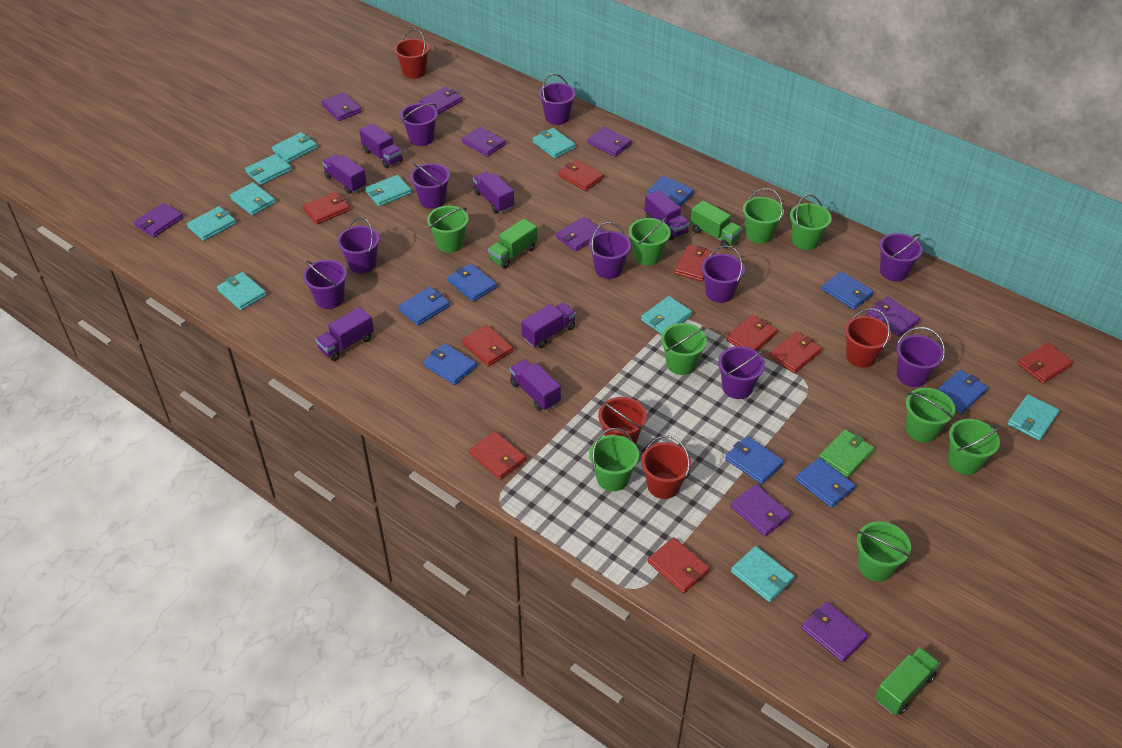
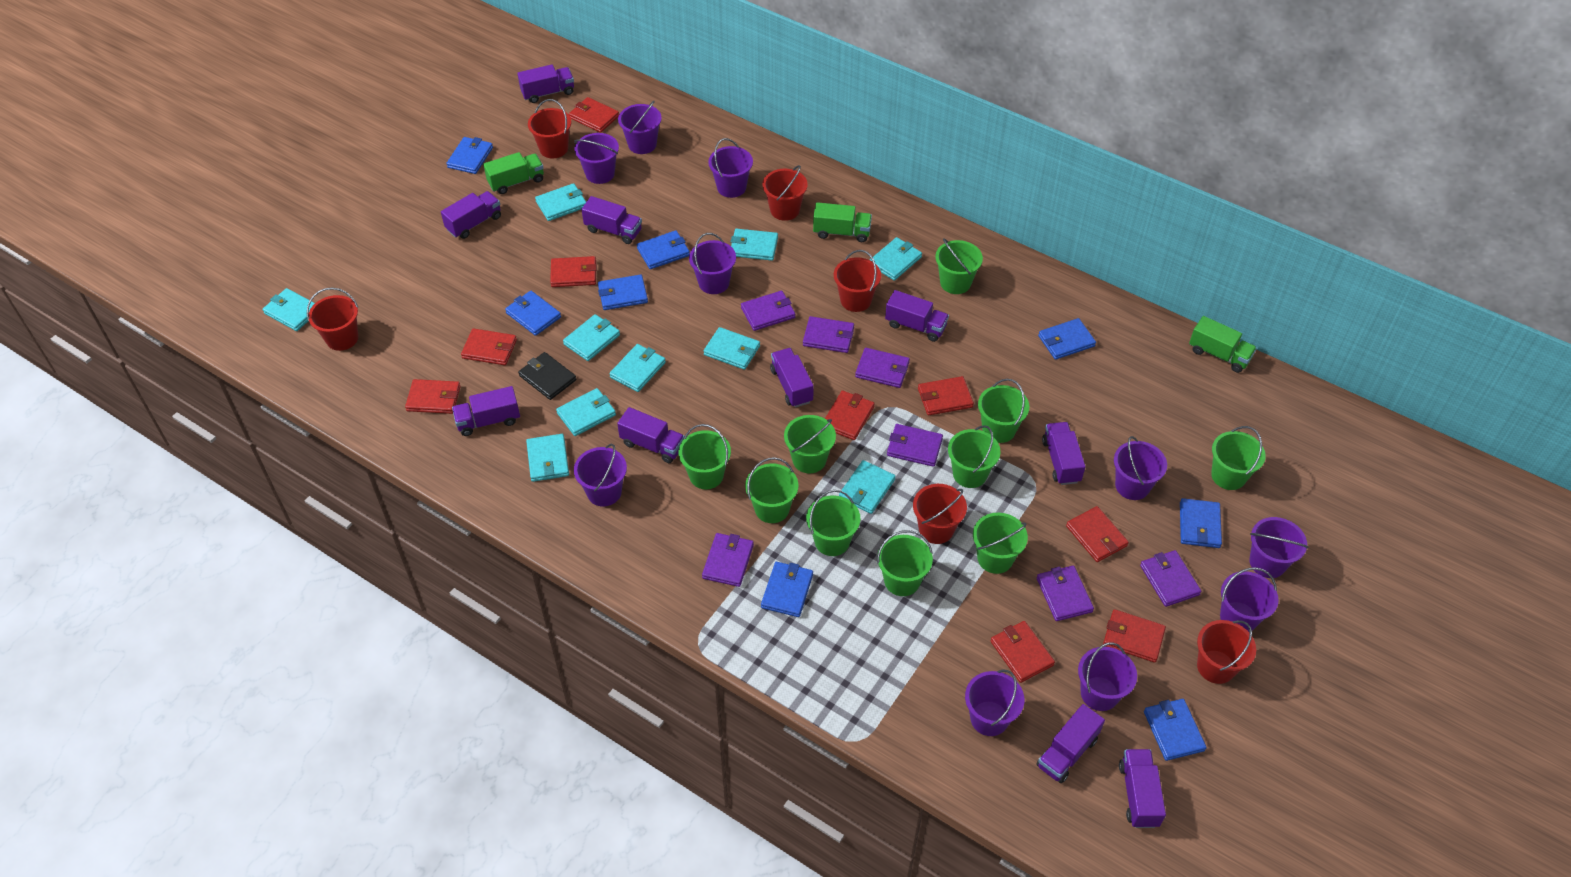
black wallet: 0 -> 1
green bucket: 9 -> 10
green wallet: 1 -> 0
purple truck: 7 -> 10
purple wallet: 9 -> 7
red bucket: 4 -> 6

